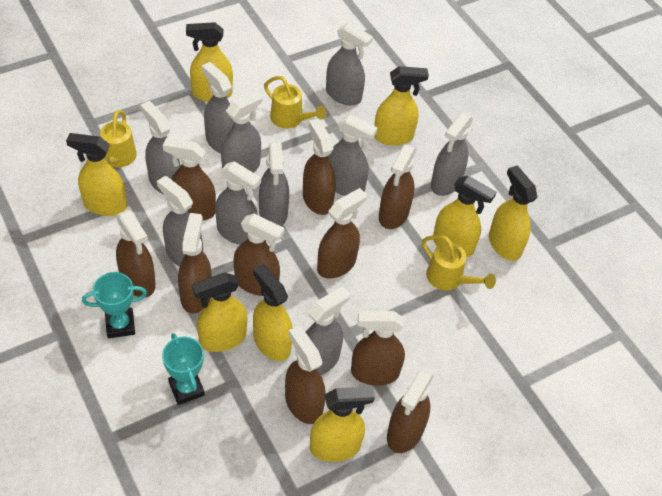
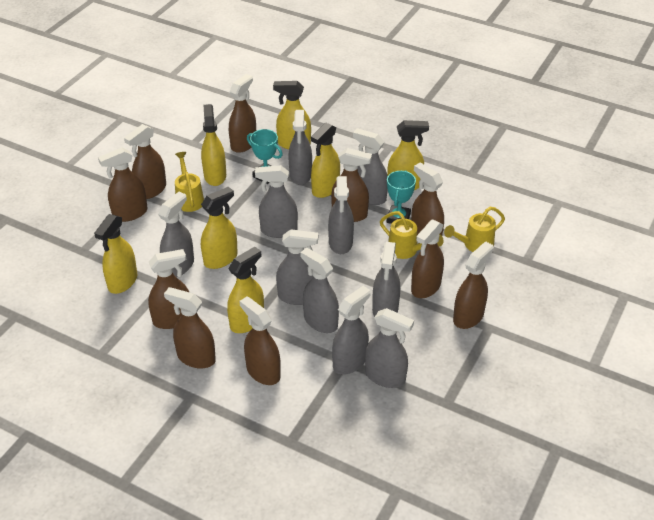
yellow spray bottle: 8 -> 7

